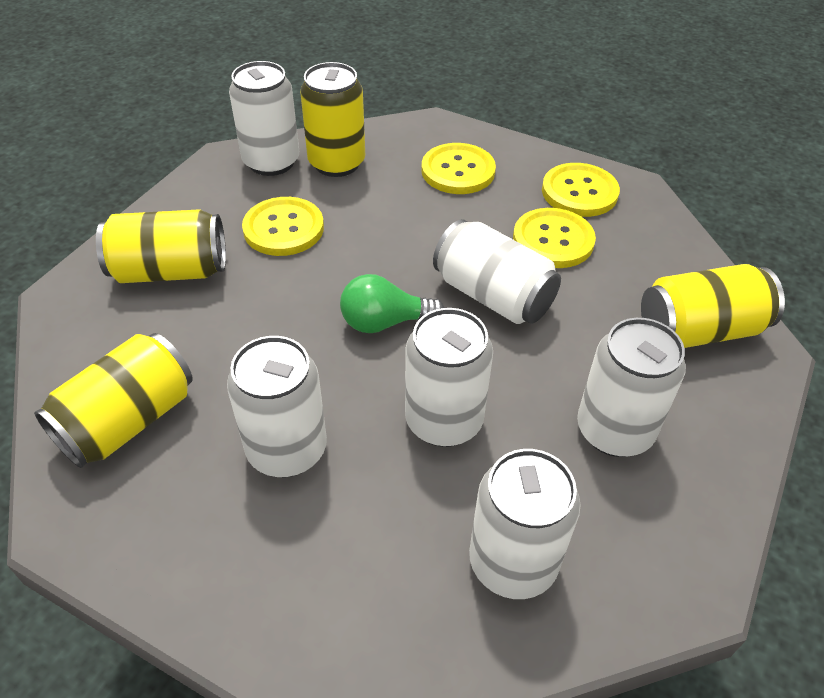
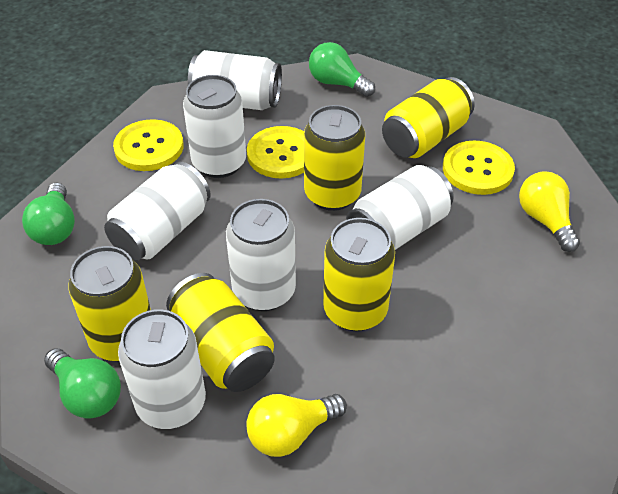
green light bulb: 1 -> 3
yellow button: 4 -> 3
yellow can: 4 -> 5
yellow light bulb: 0 -> 2

